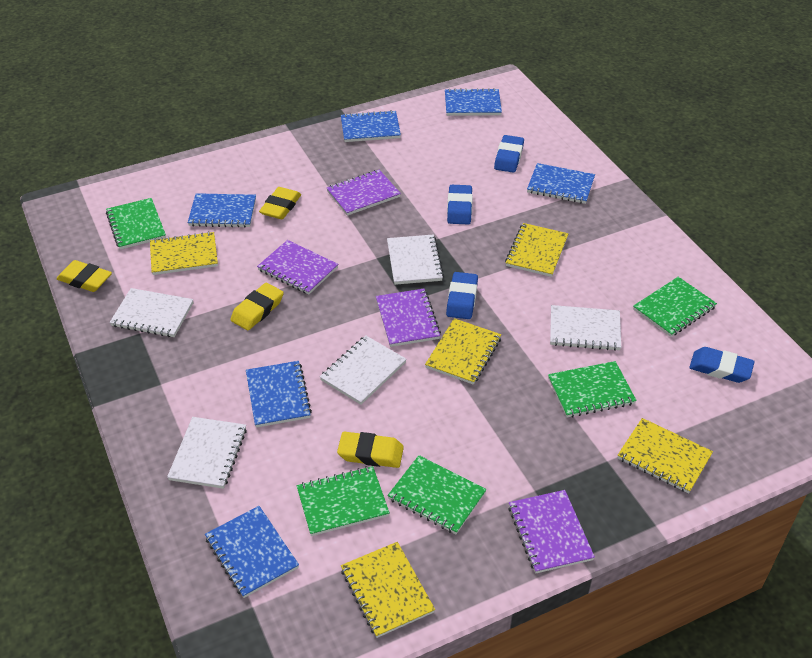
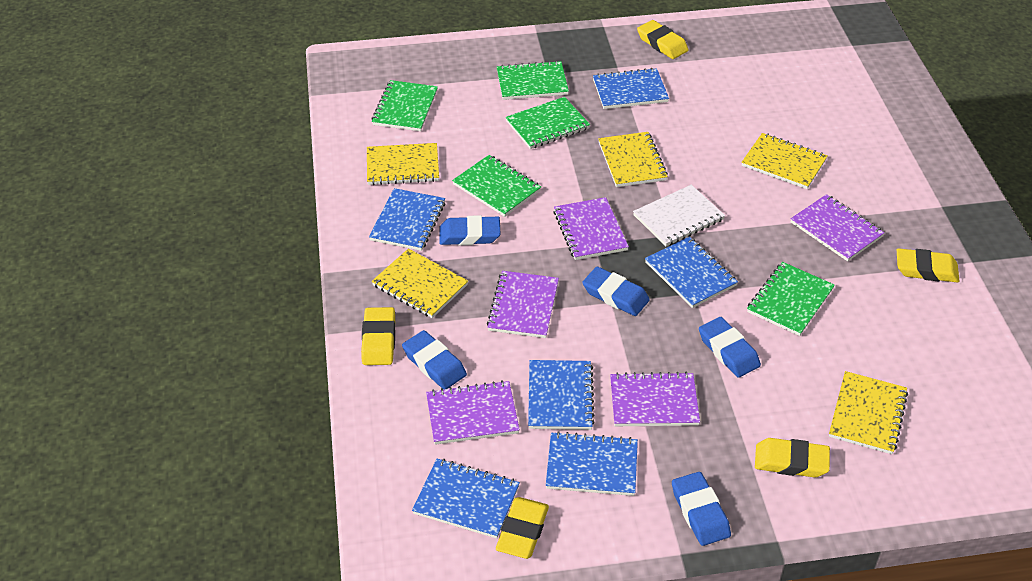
blue eraser: 4 -> 5
purple notebook: 4 -> 5
white notebook: 5 -> 1
yellow eraser: 4 -> 5

